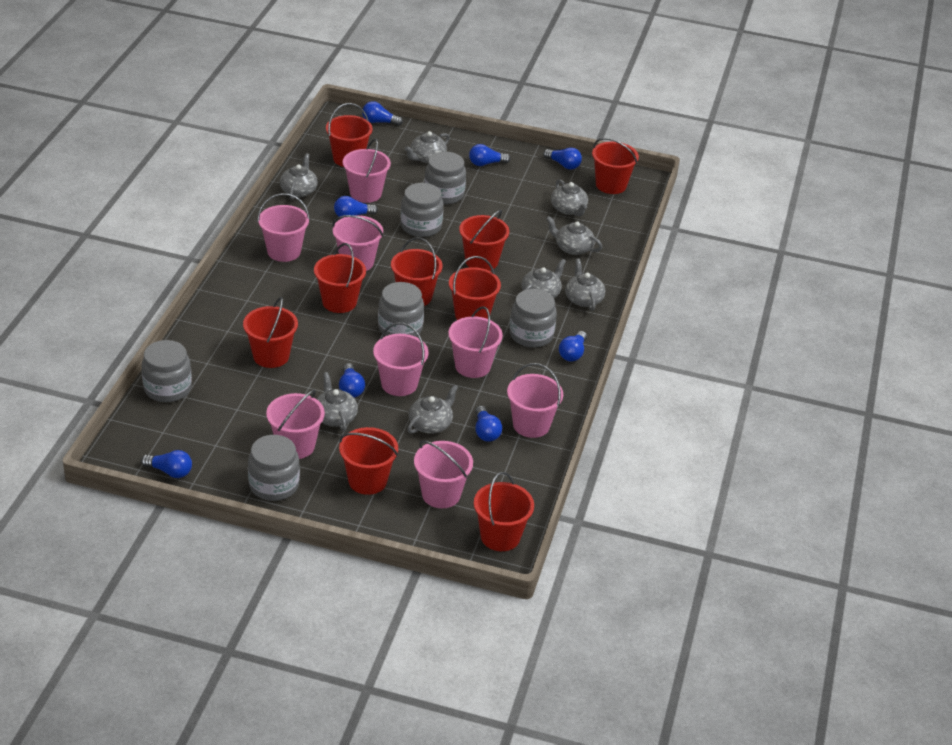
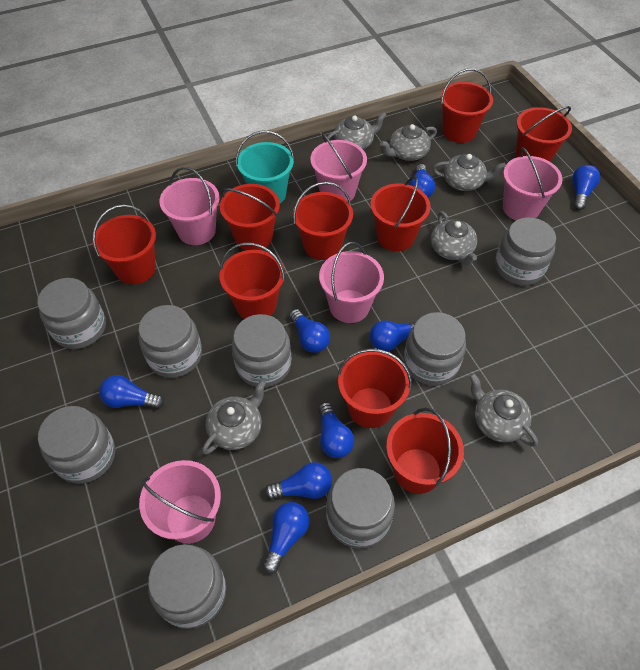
grey jar: 6 -> 8
grey teapot: 8 -> 6
pink bucket: 8 -> 5
turquoise bucket: 0 -> 1

